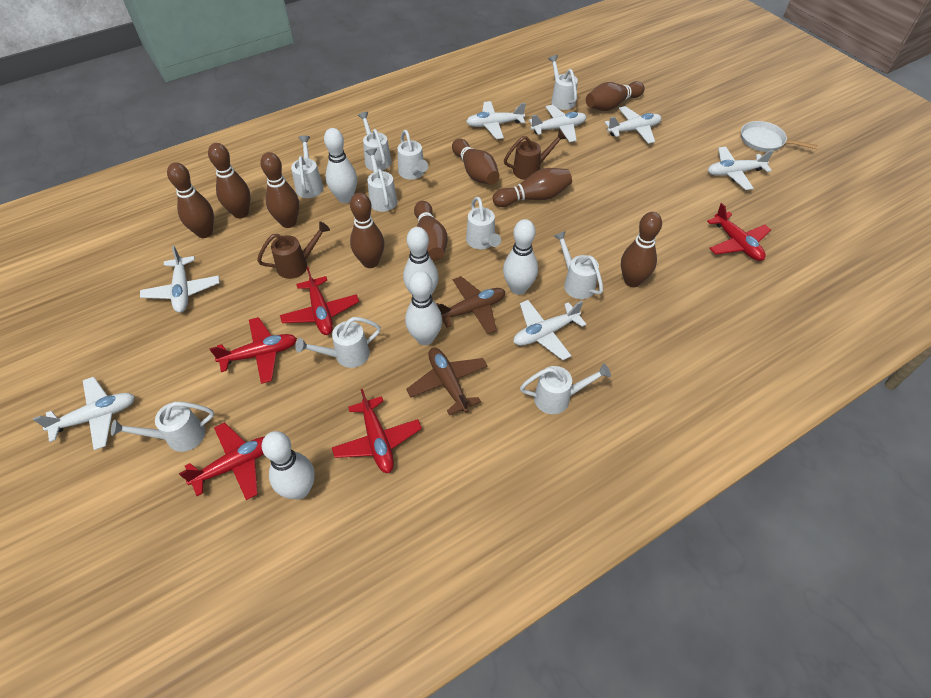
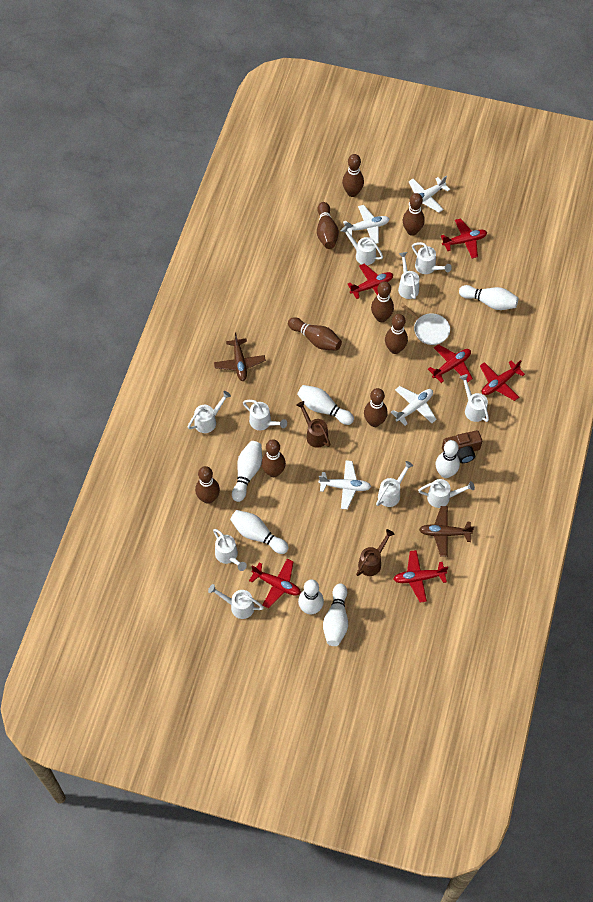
brown camera: 0 -> 1
red plane: 5 -> 6
white bowling pin: 5 -> 7
white plane: 7 -> 4

